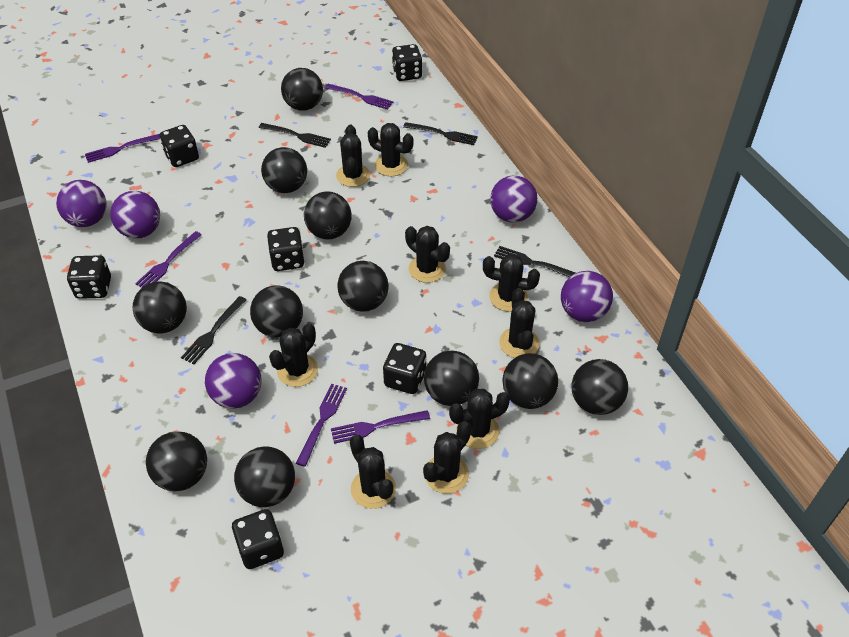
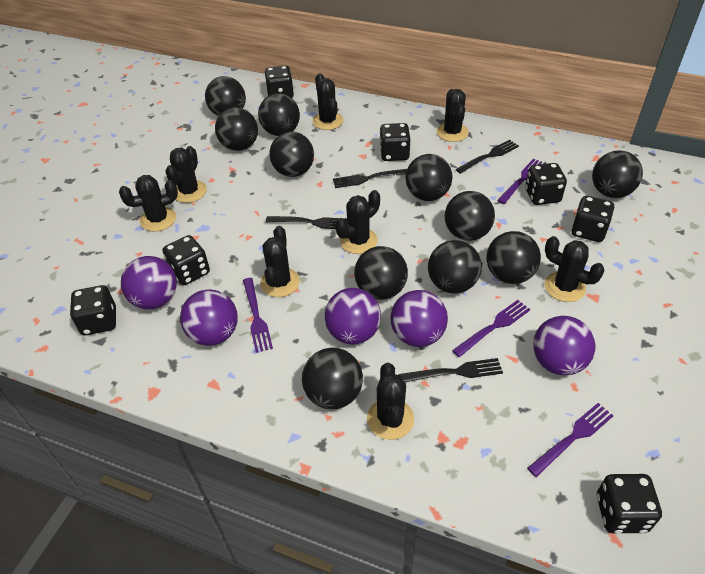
black cactus: 9 -> 8
black dice: 6 -> 7
purple fork: 5 -> 4

